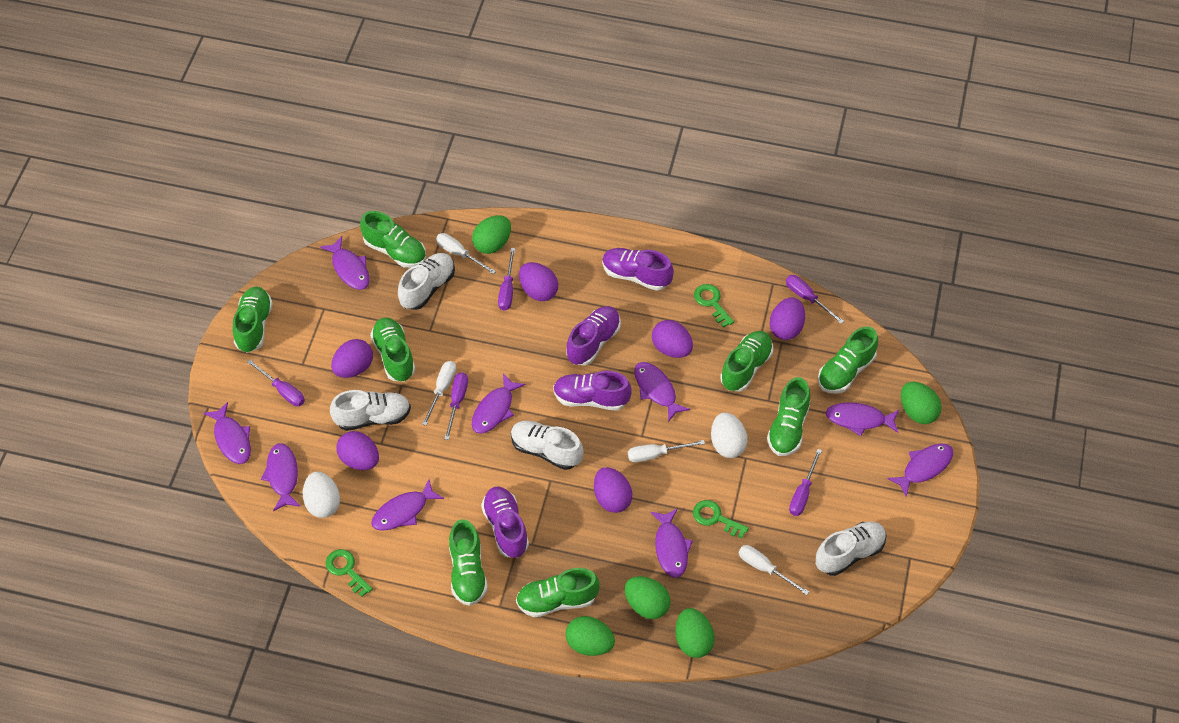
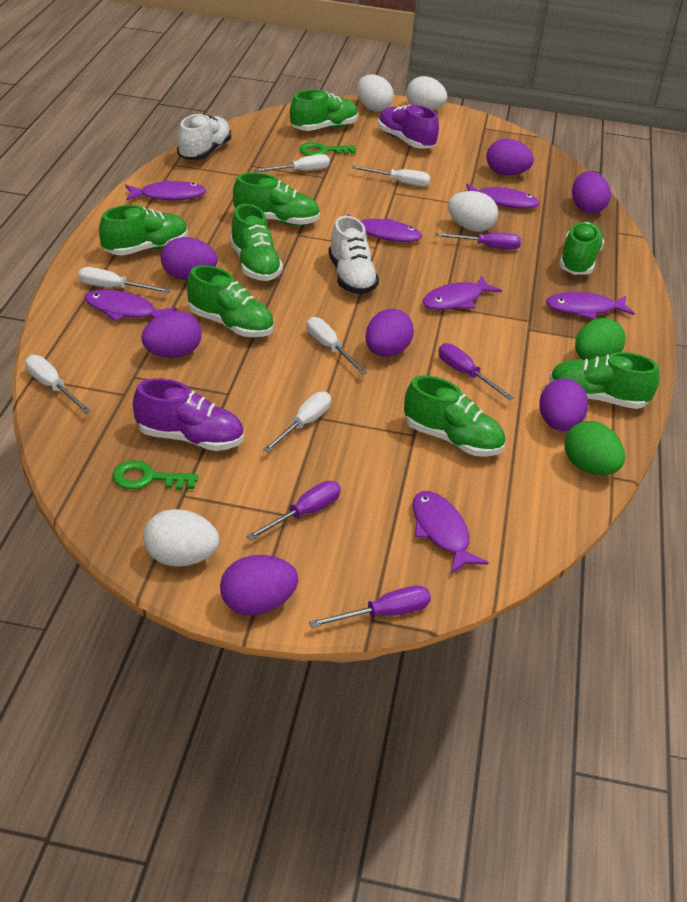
green egg: 5 -> 2
green key: 3 -> 2
purple egg: 6 -> 7
purple fish: 9 -> 7
purple screwdriver: 5 -> 4
purple shoe: 4 -> 2
white egg: 2 -> 4
white screwdriver: 4 -> 6
white shoe: 4 -> 2

